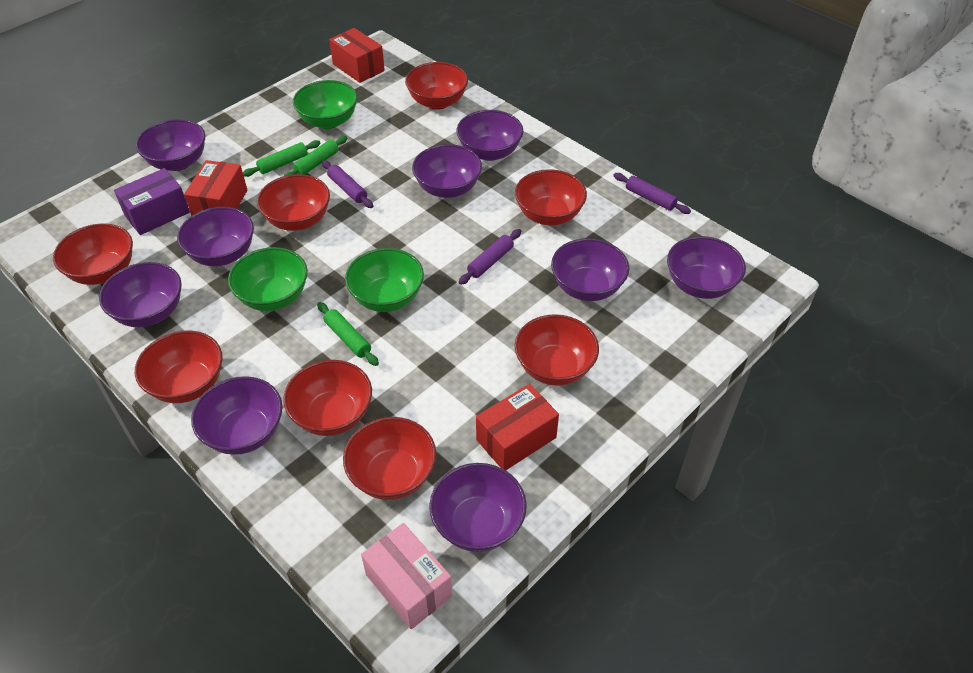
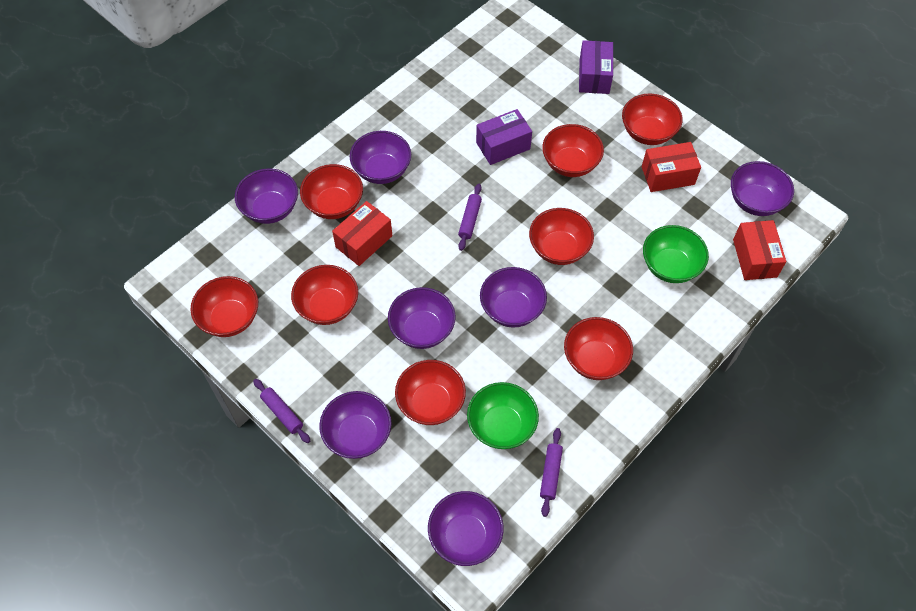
green bowl: 3 -> 2
green rolling pin: 3 -> 0
pink box: 1 -> 0
purple bowl: 9 -> 7
purple box: 1 -> 2

